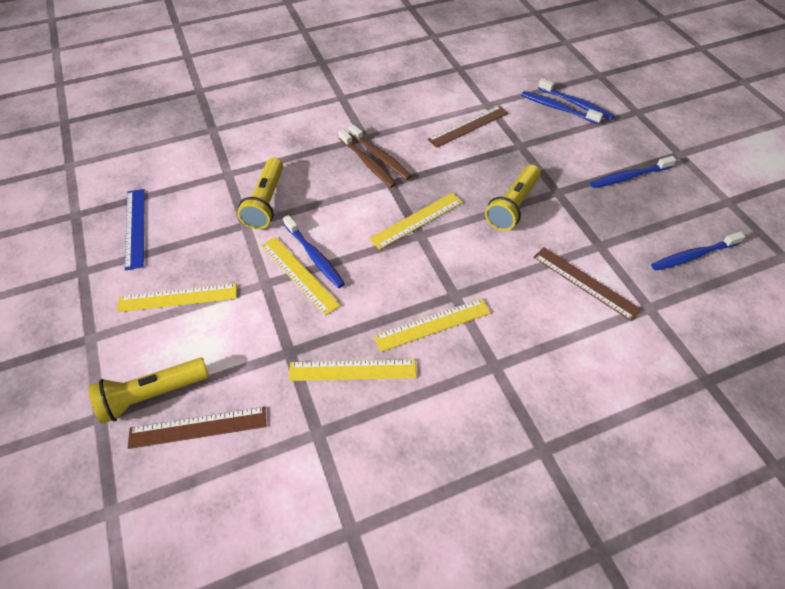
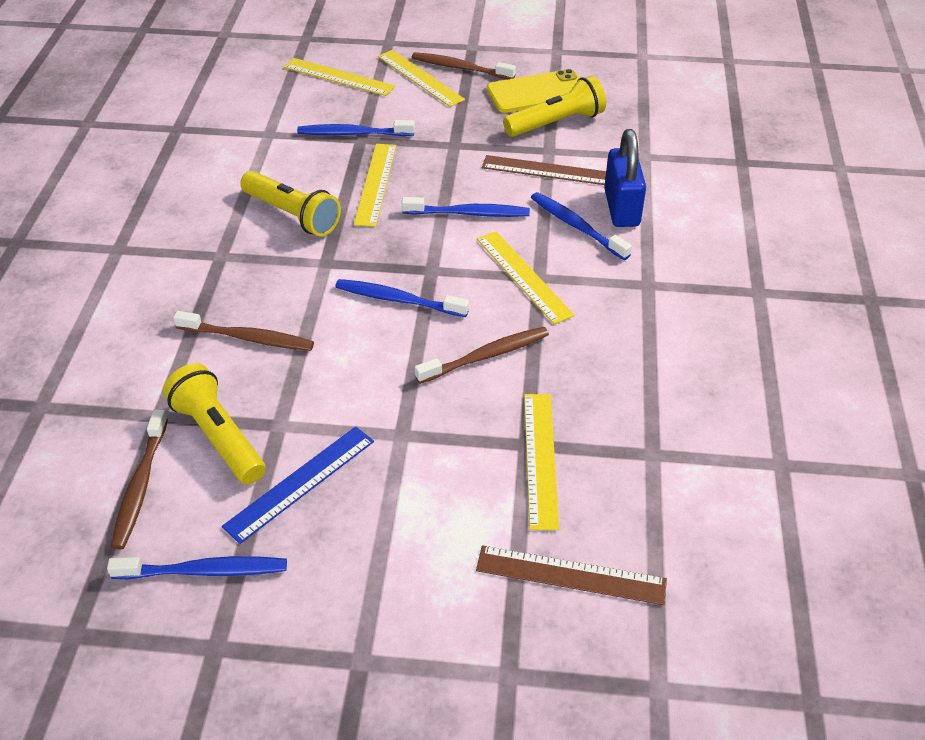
blue padlock: 0 -> 1
brown ruler: 3 -> 2
brown toothbrush: 2 -> 4
yellow phone: 0 -> 1

